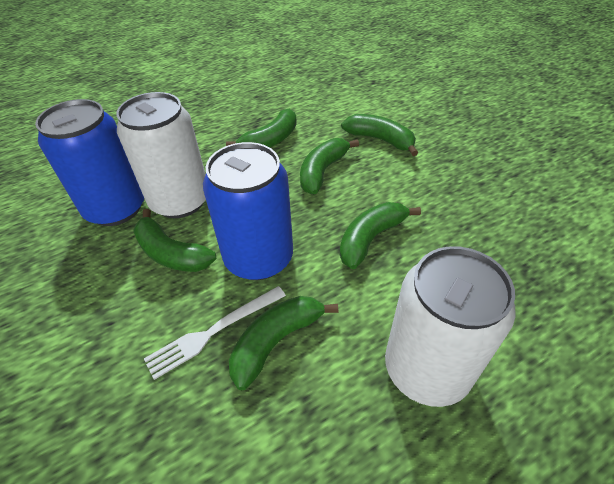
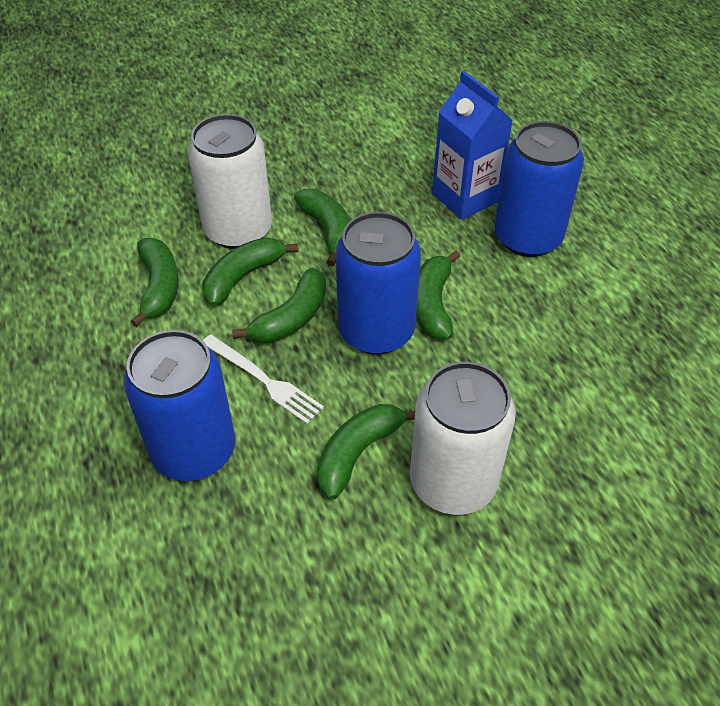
blue can: 2 -> 3
blue carton: 0 -> 1

